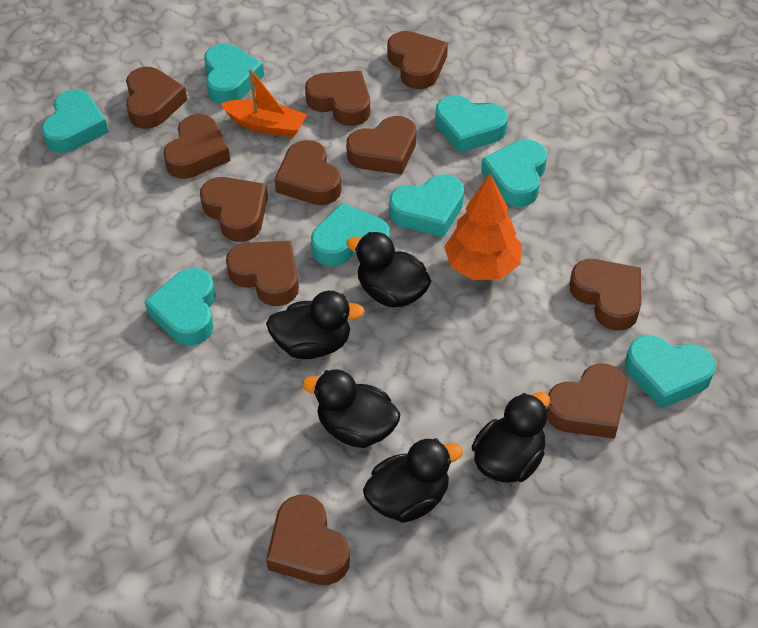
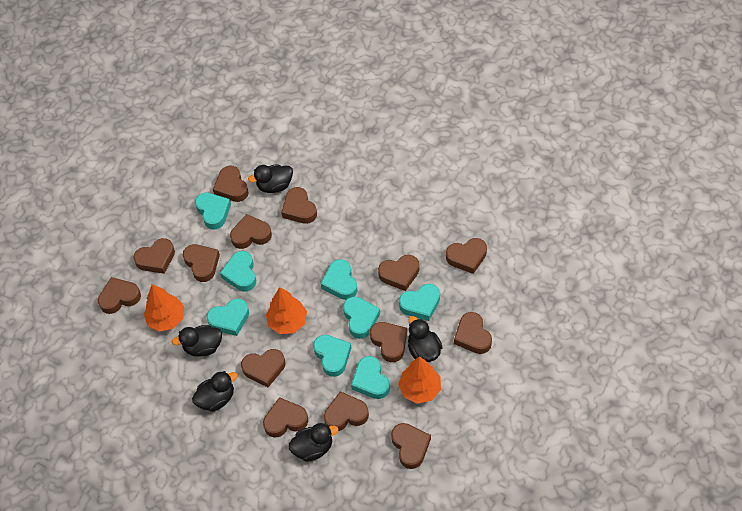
brown heart: 11 -> 14
orange boat: 1 -> 0
orange tree: 1 -> 3

